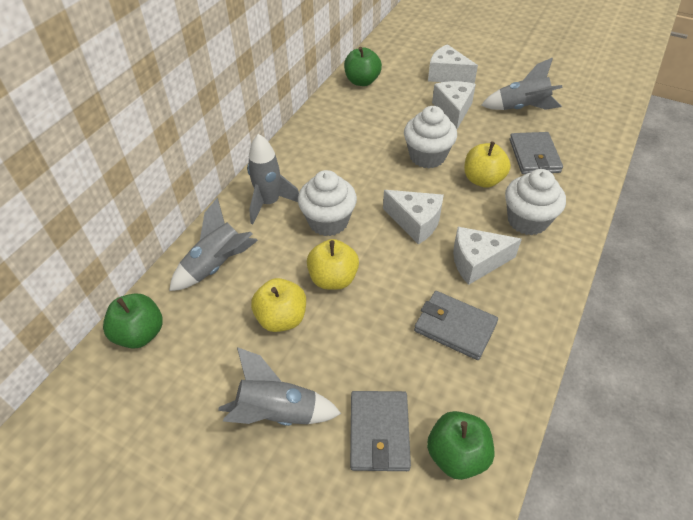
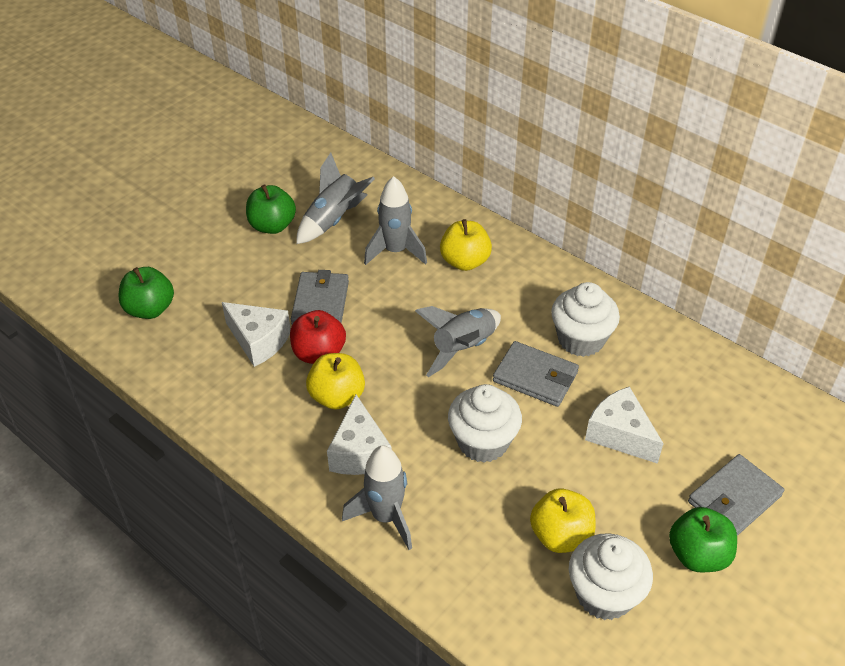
red apple: 0 -> 1
white cheese: 4 -> 3

